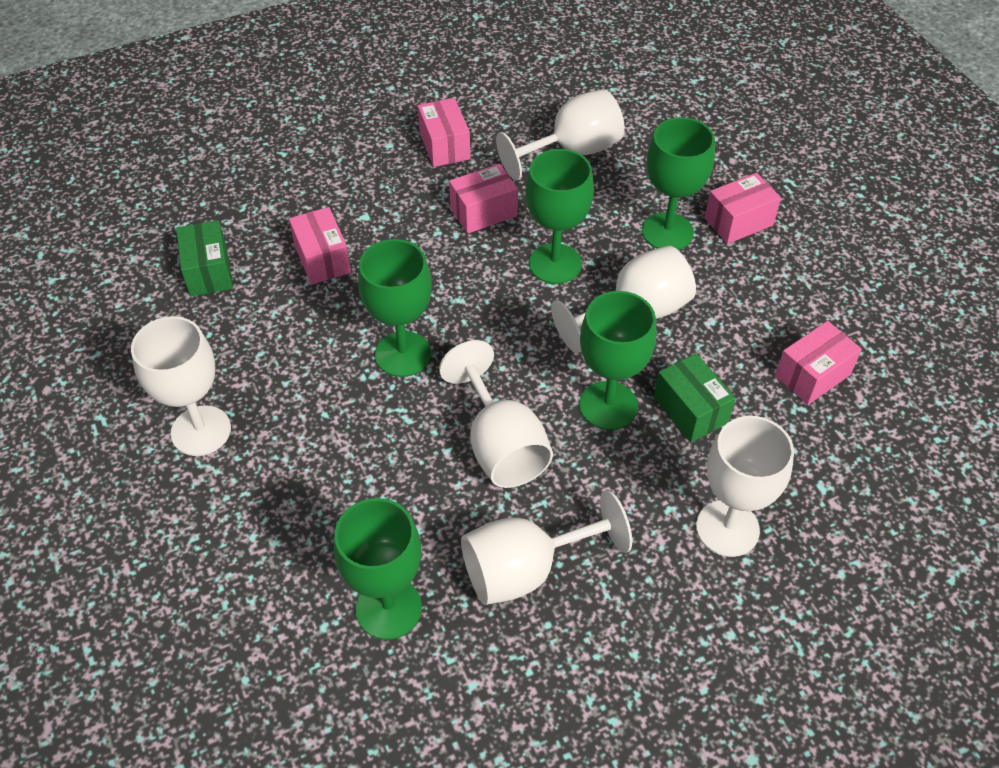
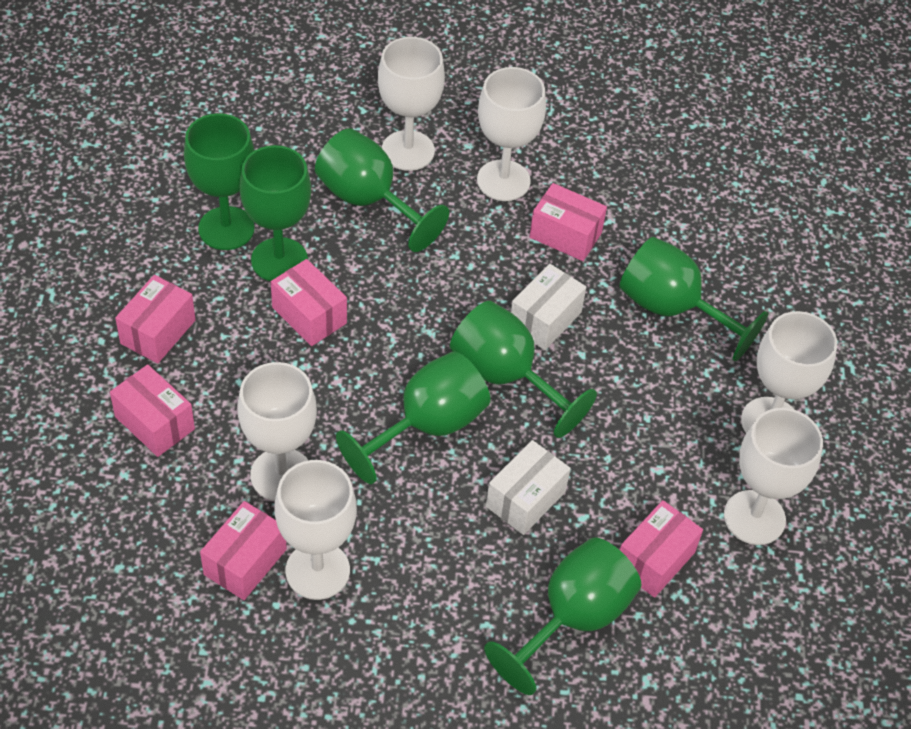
green box: 2 -> 0
green goblet: 5 -> 7
pink box: 5 -> 6
white box: 0 -> 2

